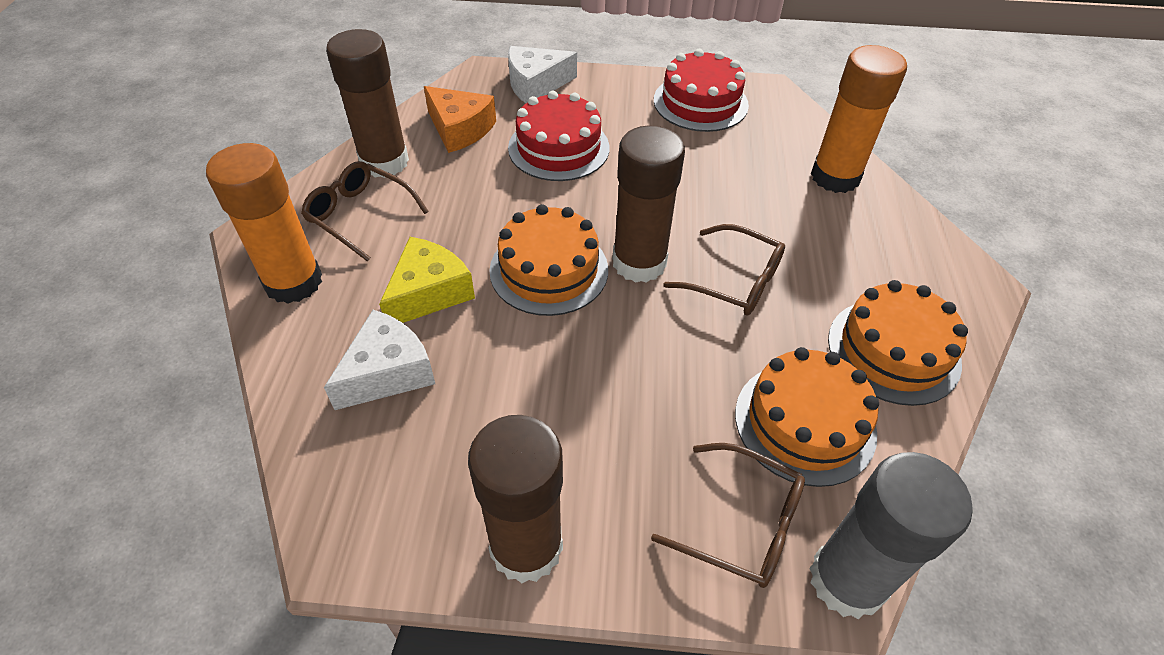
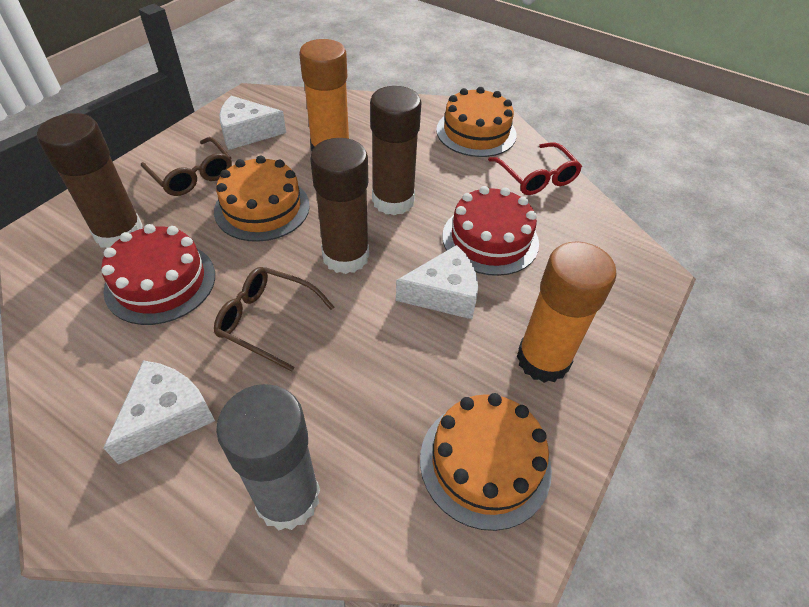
brown glasses: 3 -> 2
orange cheese: 1 -> 0
red glasses: 0 -> 1
white cheese: 2 -> 3
yellow cheese: 1 -> 0

